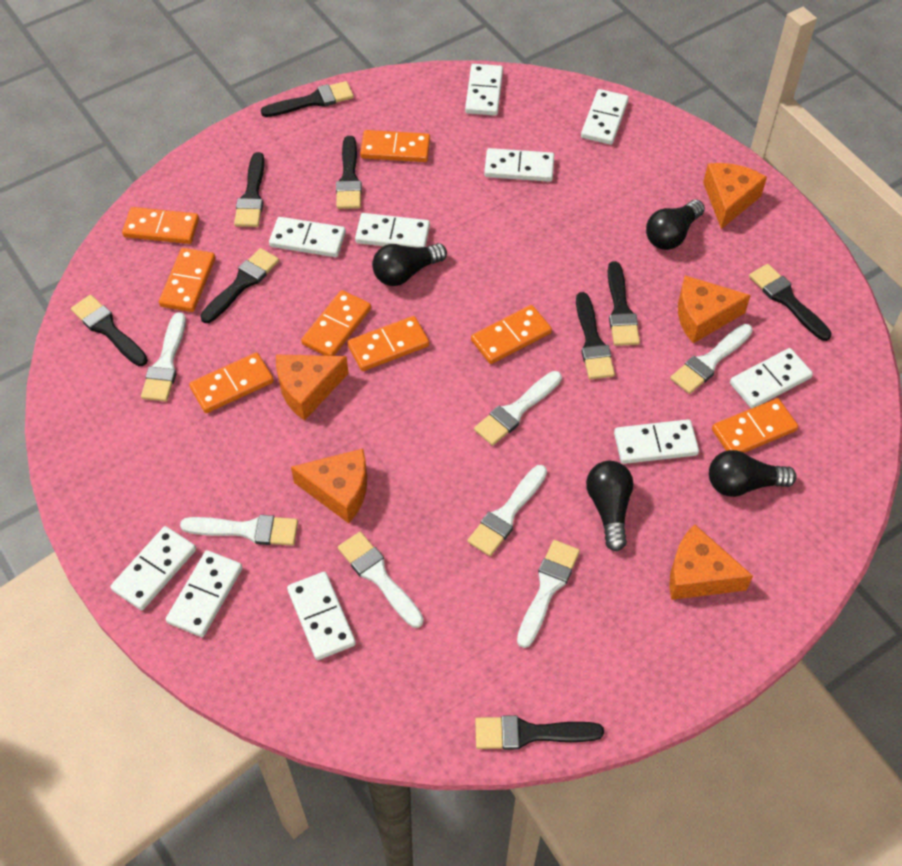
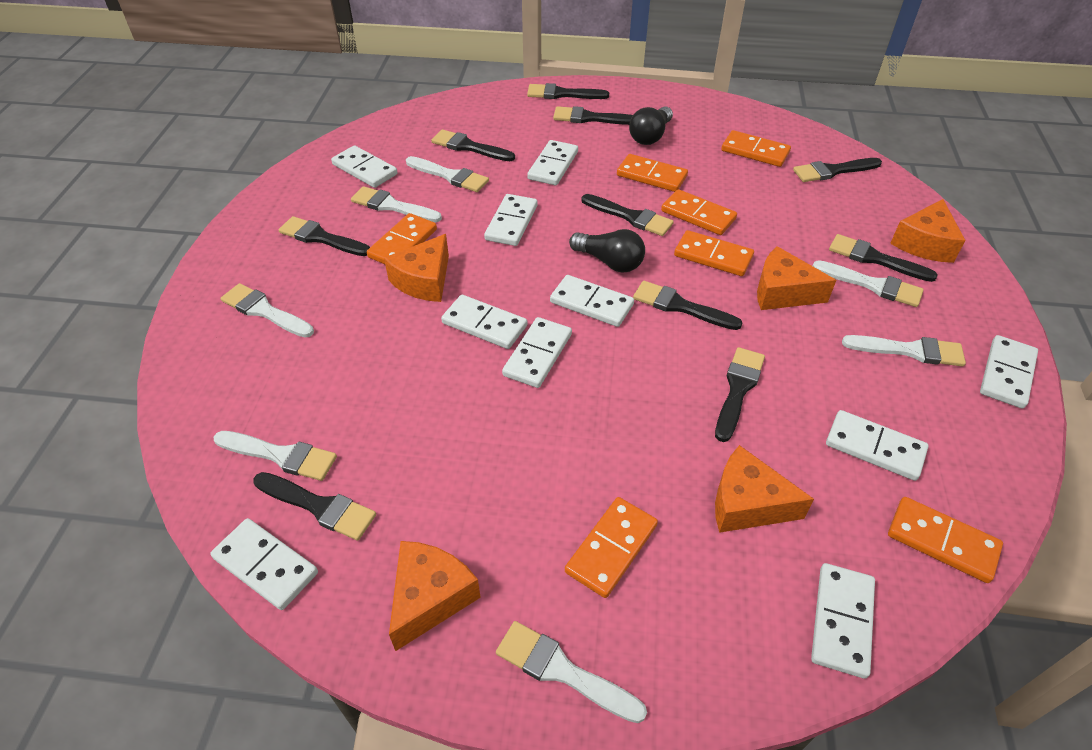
black brush: 9 -> 10
black light bulb: 4 -> 2
orange domino: 8 -> 7

